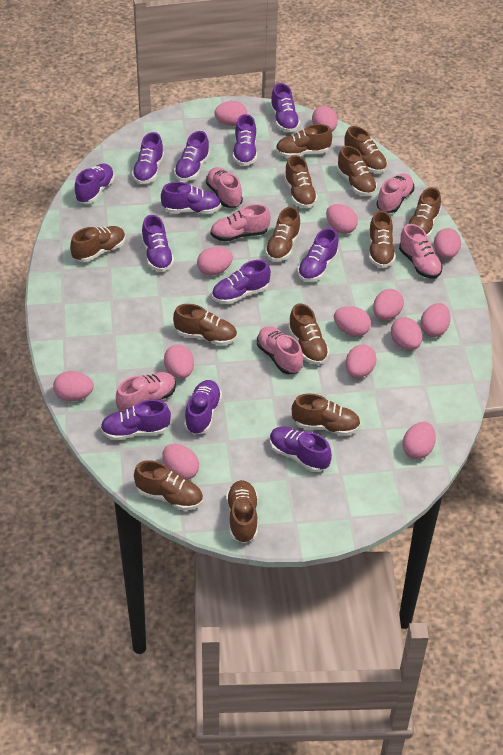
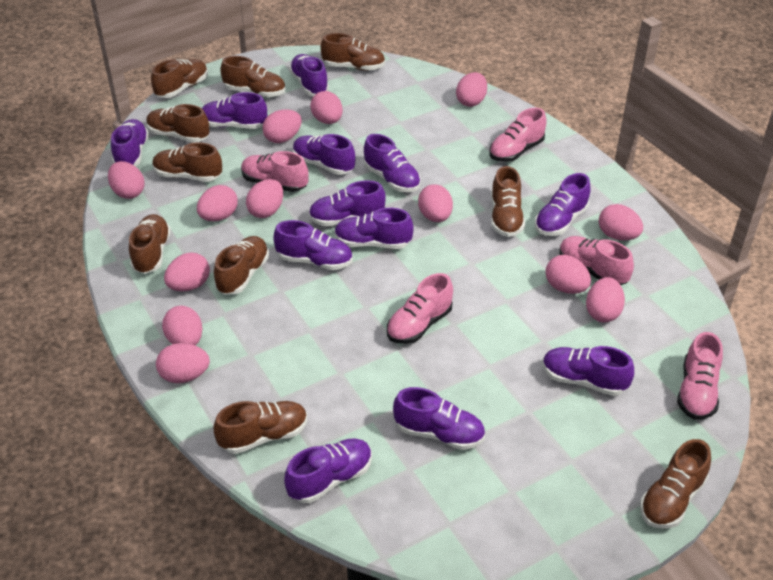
brown shoe: 13 -> 10
pink egg: 14 -> 13
pink shoe: 6 -> 5

